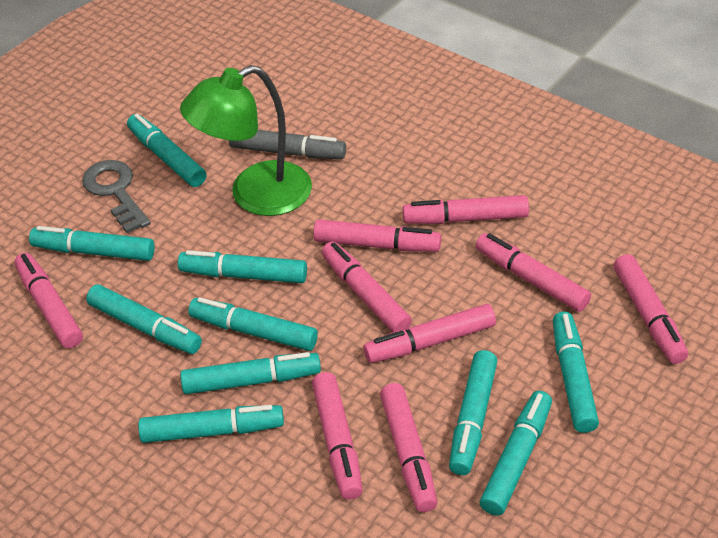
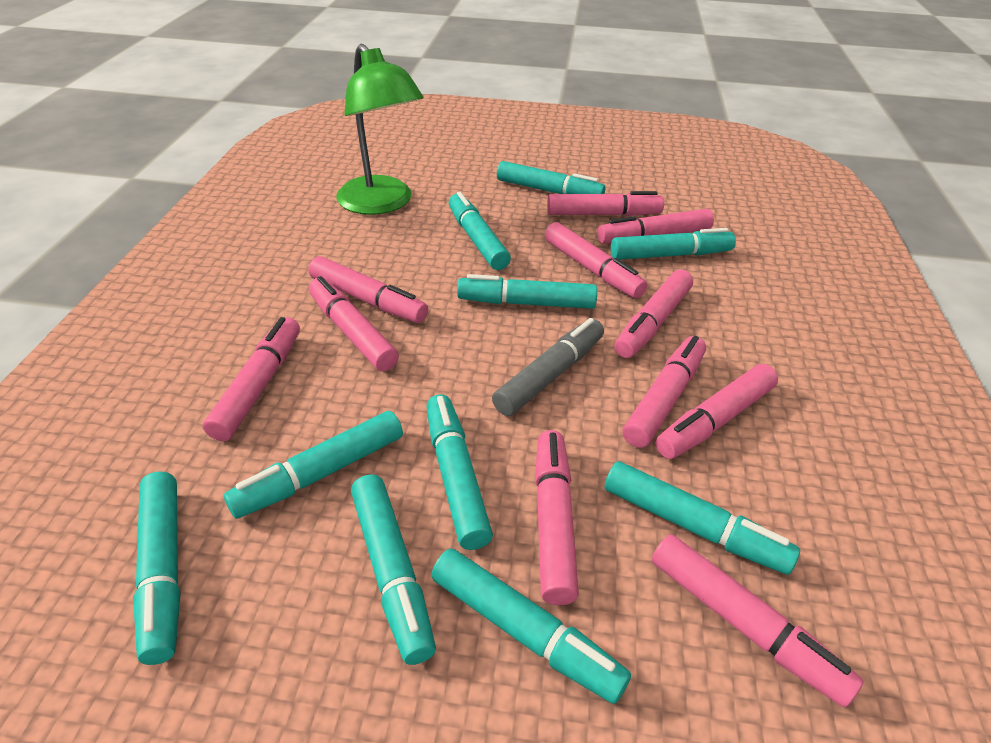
grey key: 1 -> 0
pink marker: 9 -> 11

